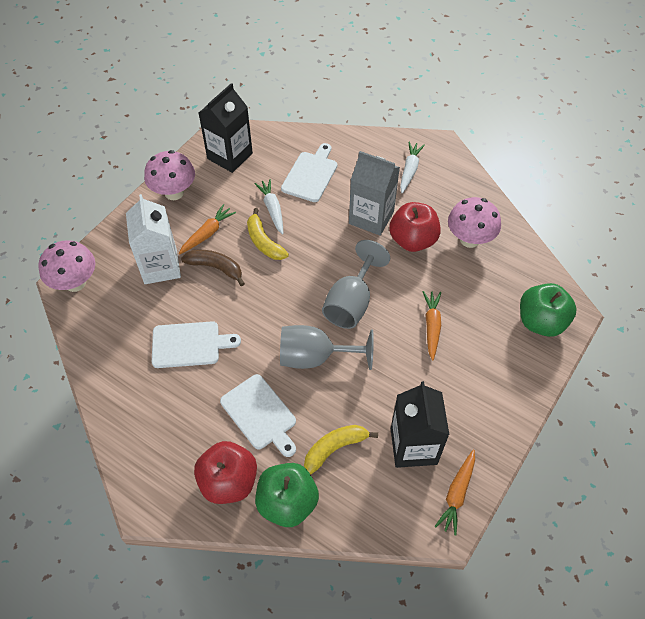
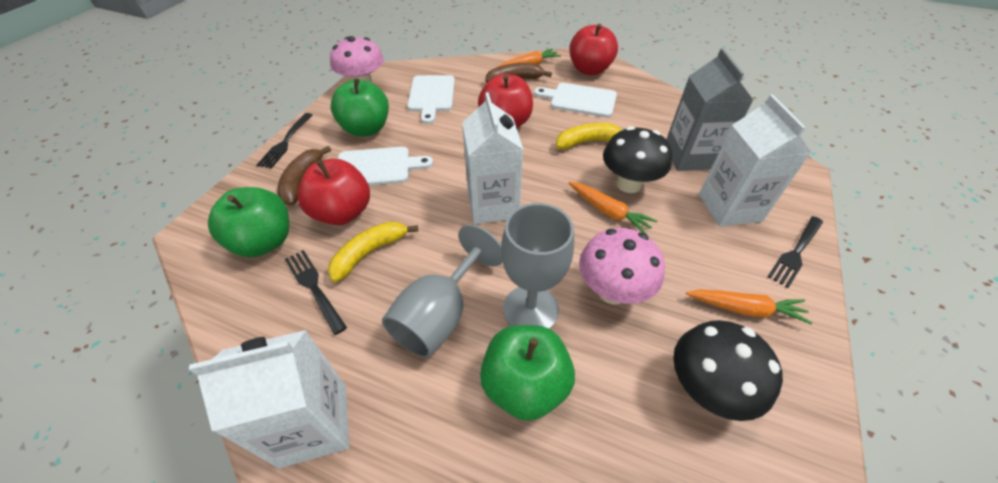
black carton: 2 -> 0
black fork: 0 -> 3
black mushroom: 0 -> 2
brown banana: 1 -> 2
green apple: 2 -> 3
pink mushroom: 3 -> 2
red apple: 2 -> 3
white carrot: 2 -> 0
white carton: 1 -> 3

